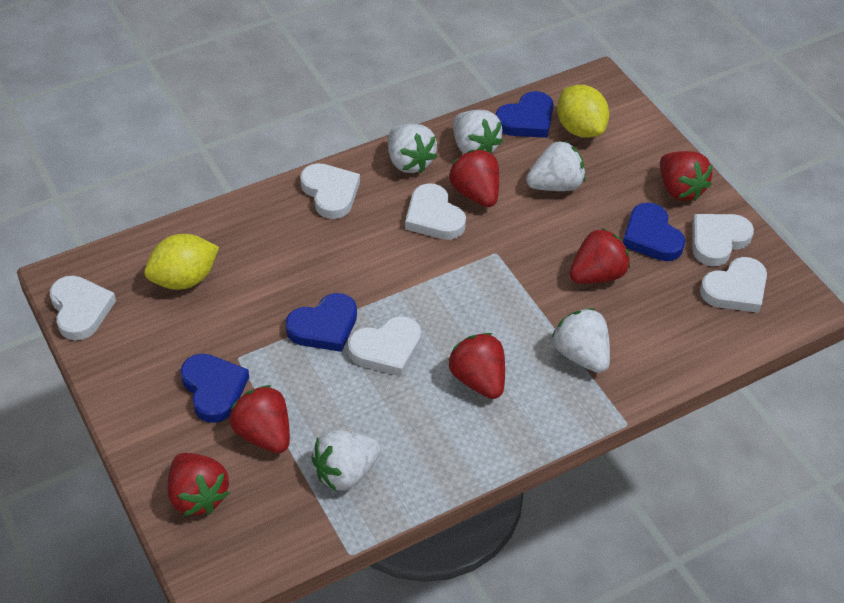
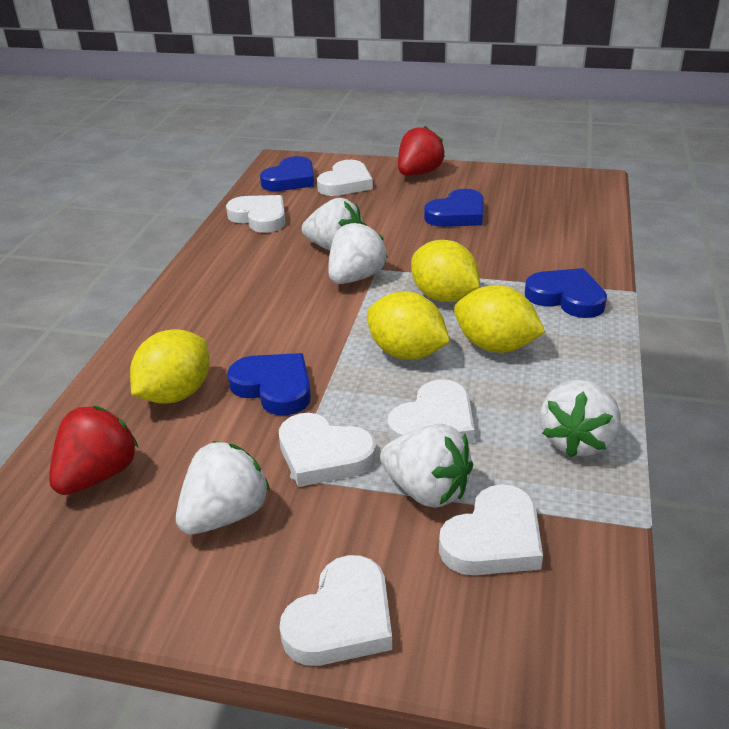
red strawberry: 6 -> 2
yellow lemon: 2 -> 4

